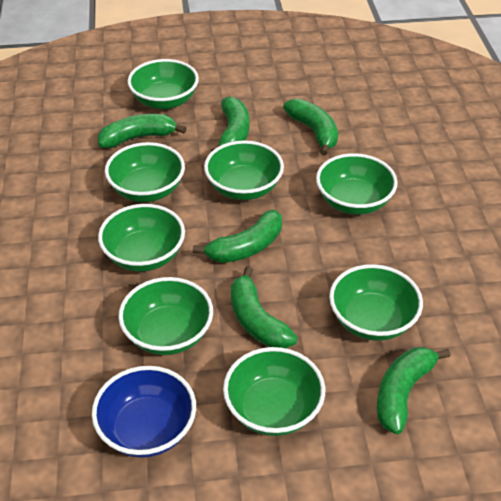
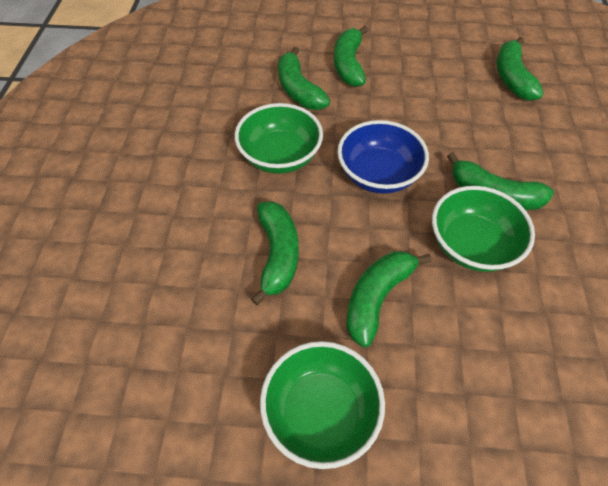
green bowl: 8 -> 3

